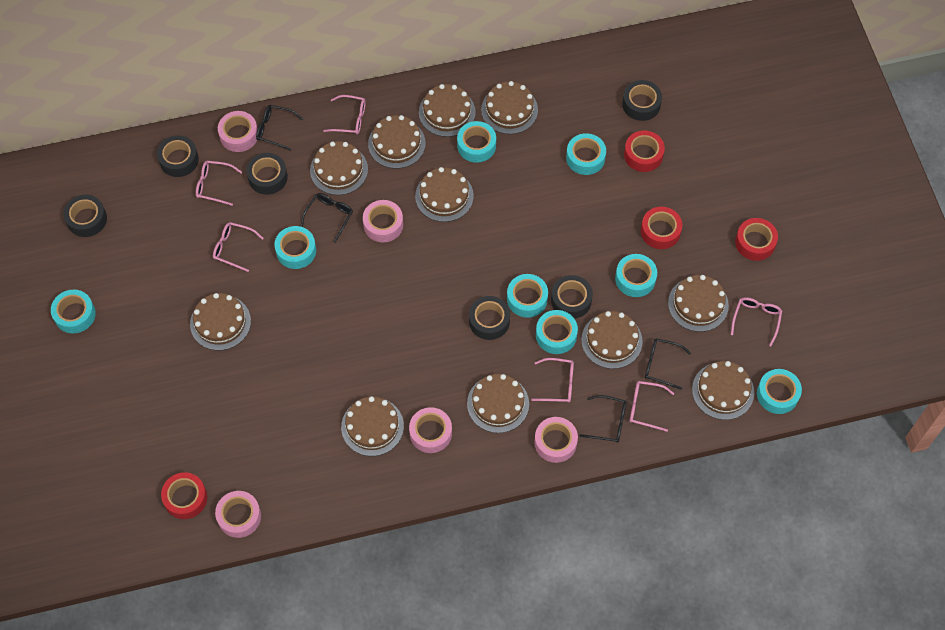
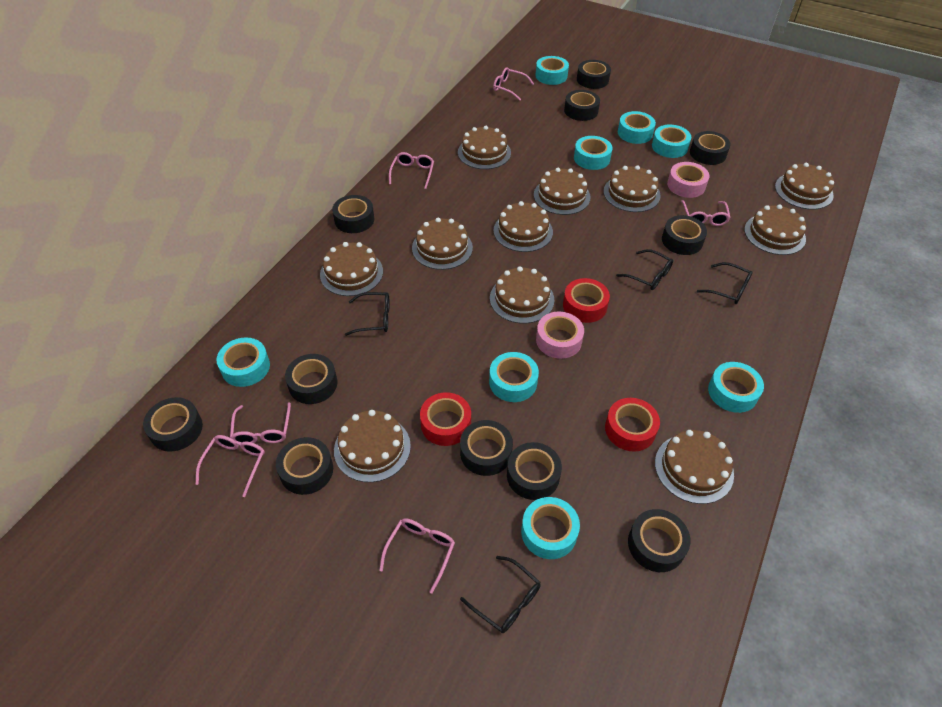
black tape: 6 -> 11
pink tape: 5 -> 2
red tape: 4 -> 3

